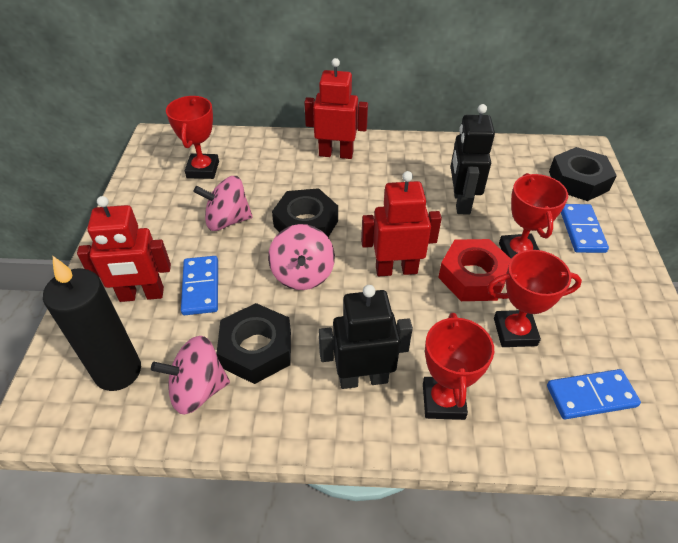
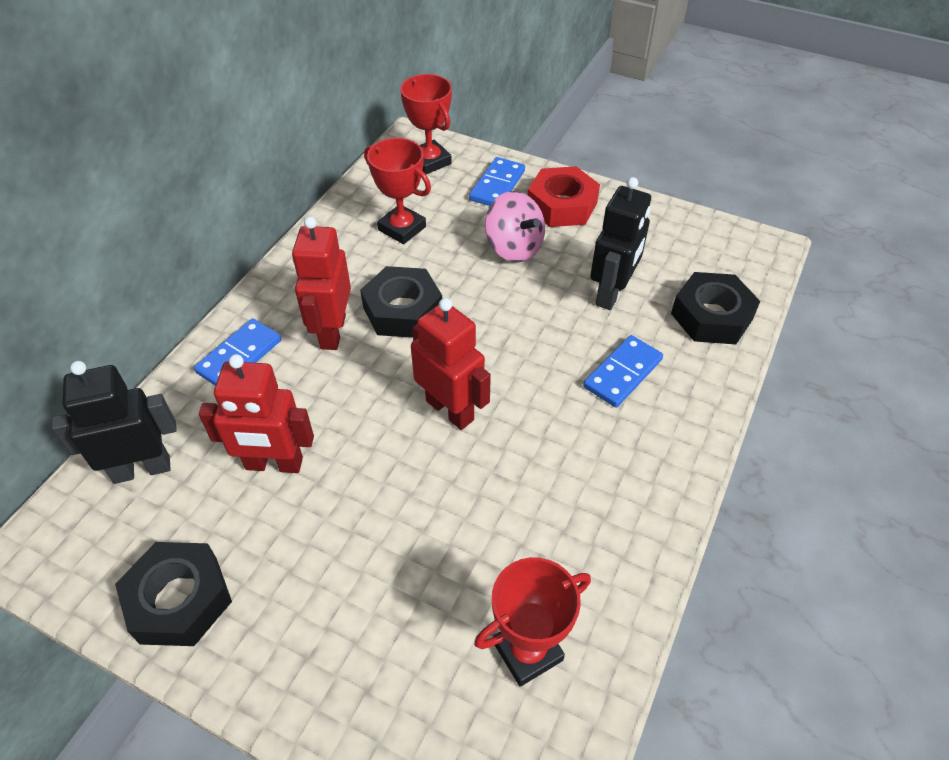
black candle: 1 -> 0
pink spinning top: 3 -> 1
red trophy: 4 -> 3

